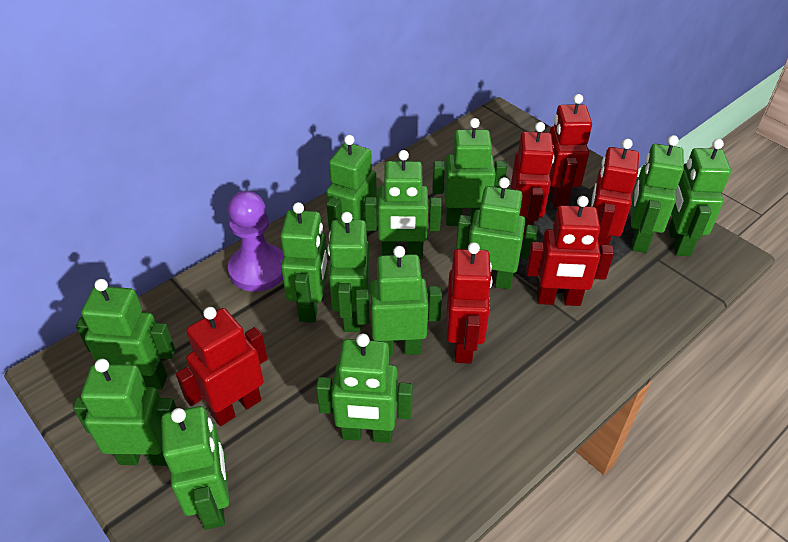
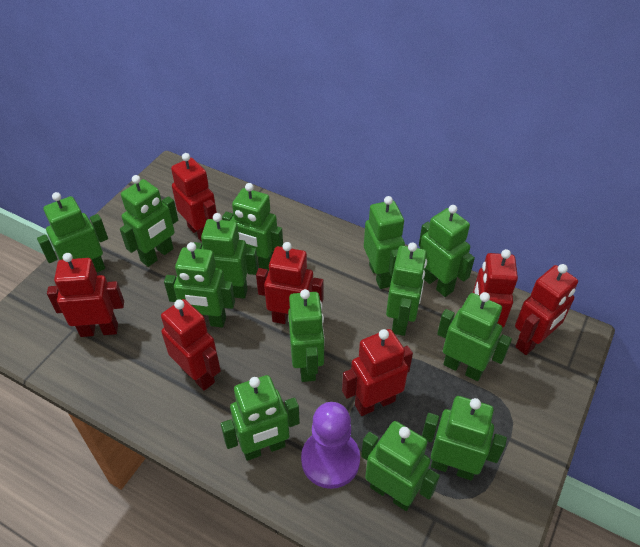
red robot: 6 -> 7

